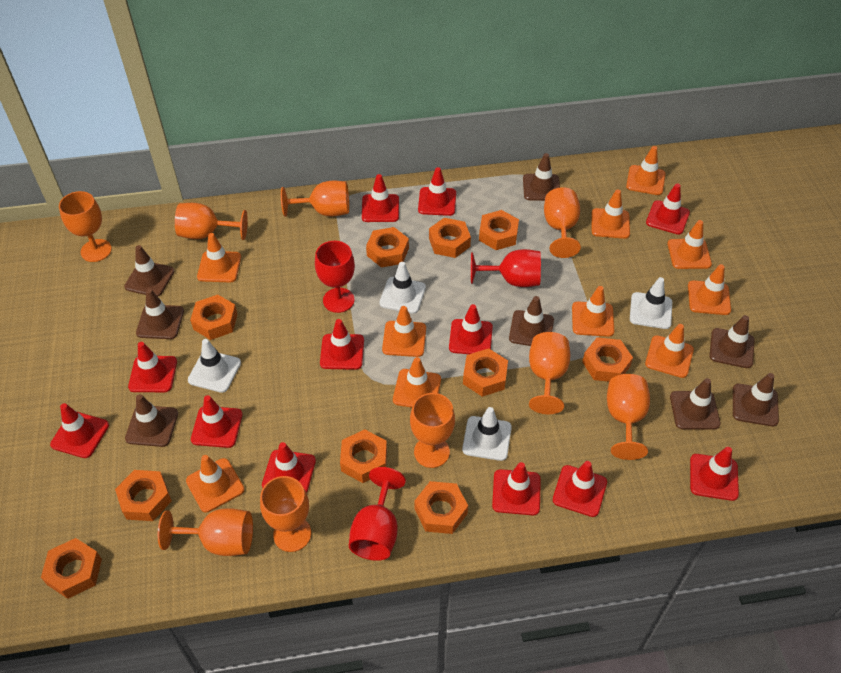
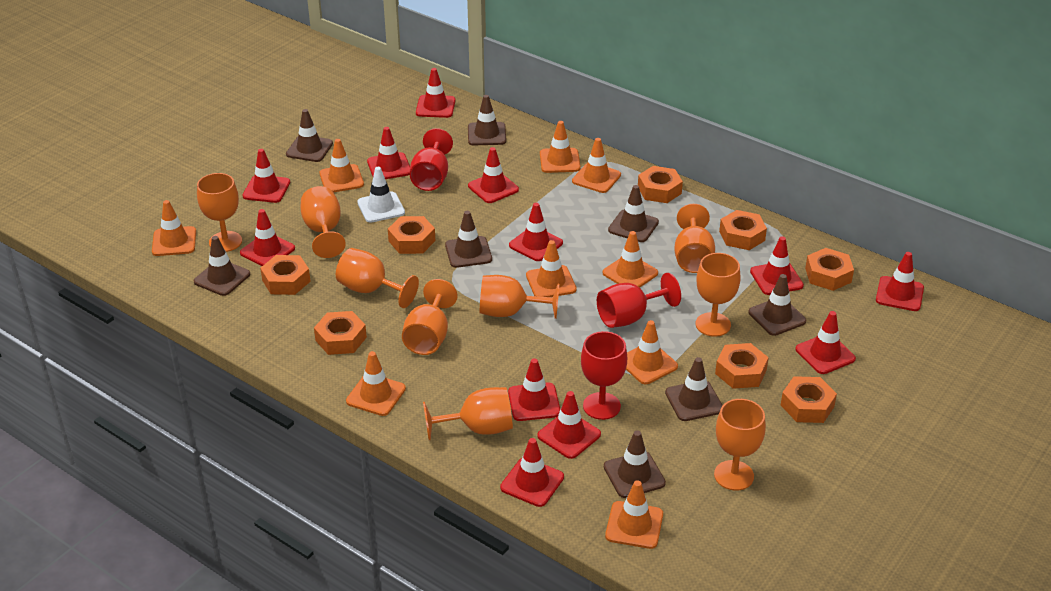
orange nut: 10 -> 8
orange traffic cone: 10 -> 9
white traffic cone: 4 -> 1

